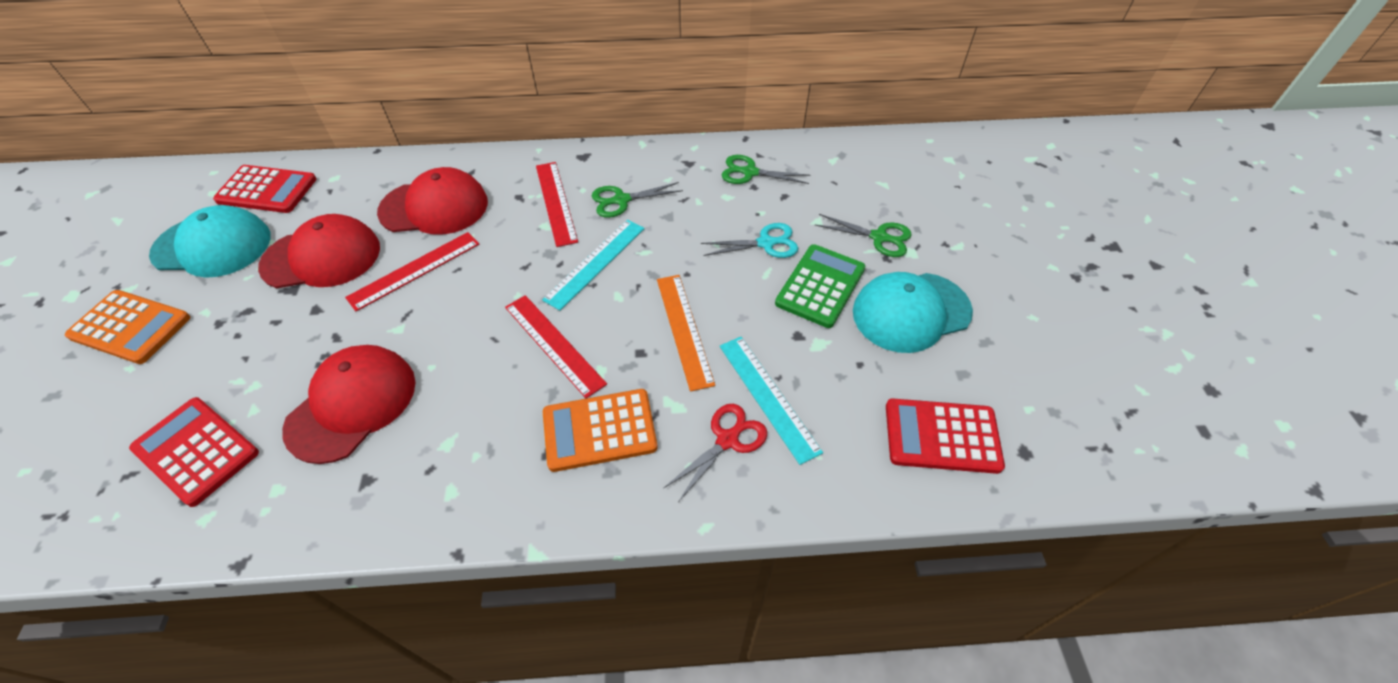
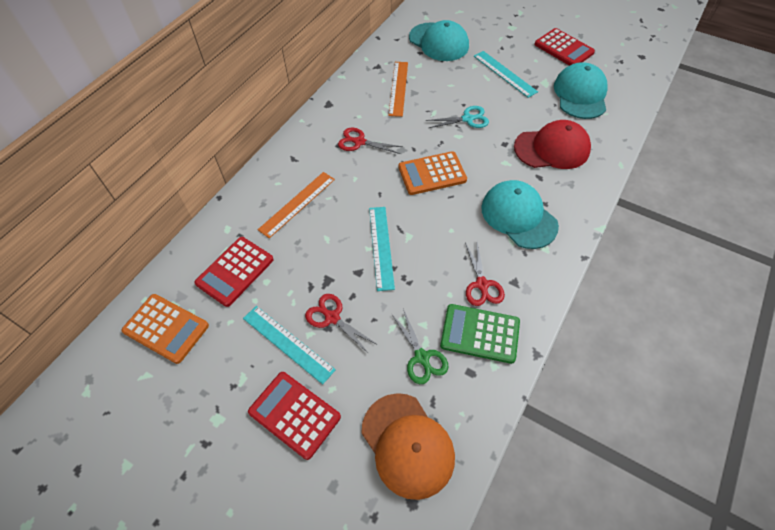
green scissors: 3 -> 1
orange cap: 0 -> 1
orange ruler: 1 -> 2
red cap: 3 -> 1
red ruler: 3 -> 0
red scissors: 1 -> 3
turquoise cap: 2 -> 3
turquoise ruler: 2 -> 3

